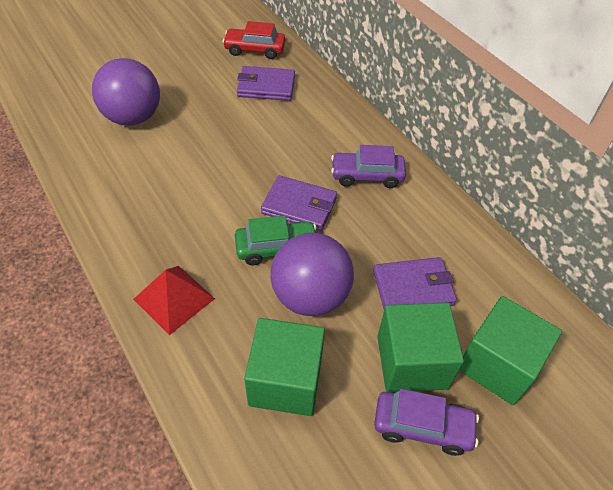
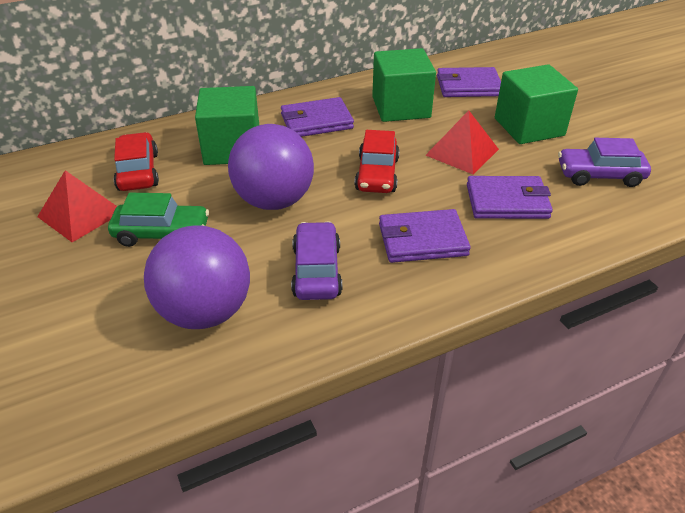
purple wallet: 3 -> 4
red car: 1 -> 2
red pyramid: 1 -> 2

